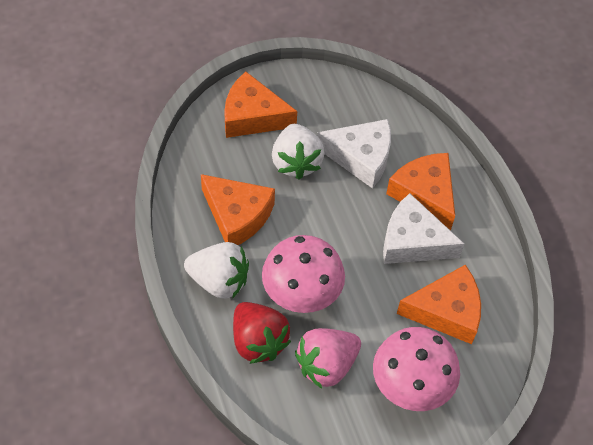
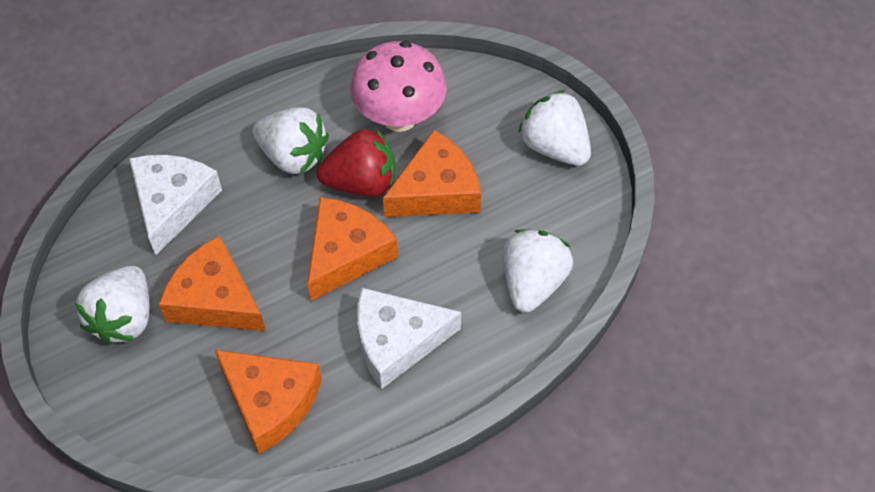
pink mushroom: 2 -> 1
pink strawberry: 1 -> 0
white strawberry: 2 -> 4

